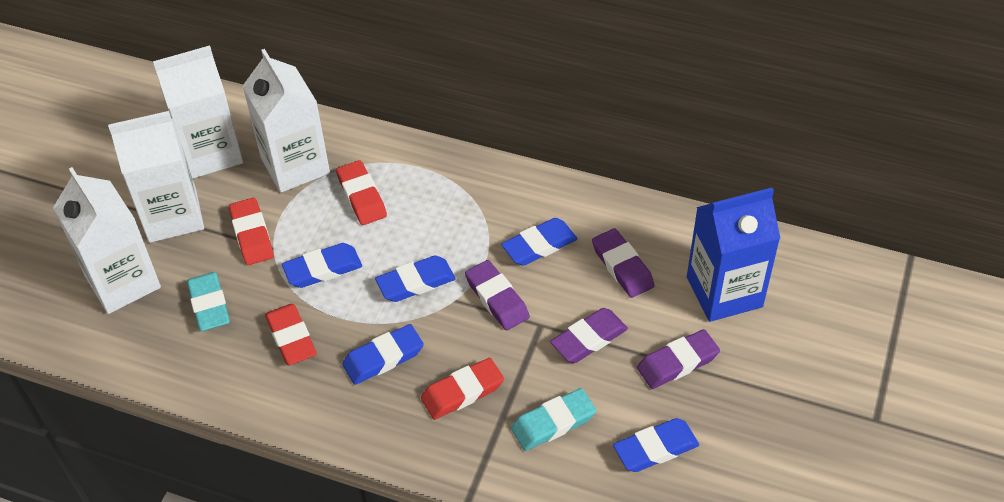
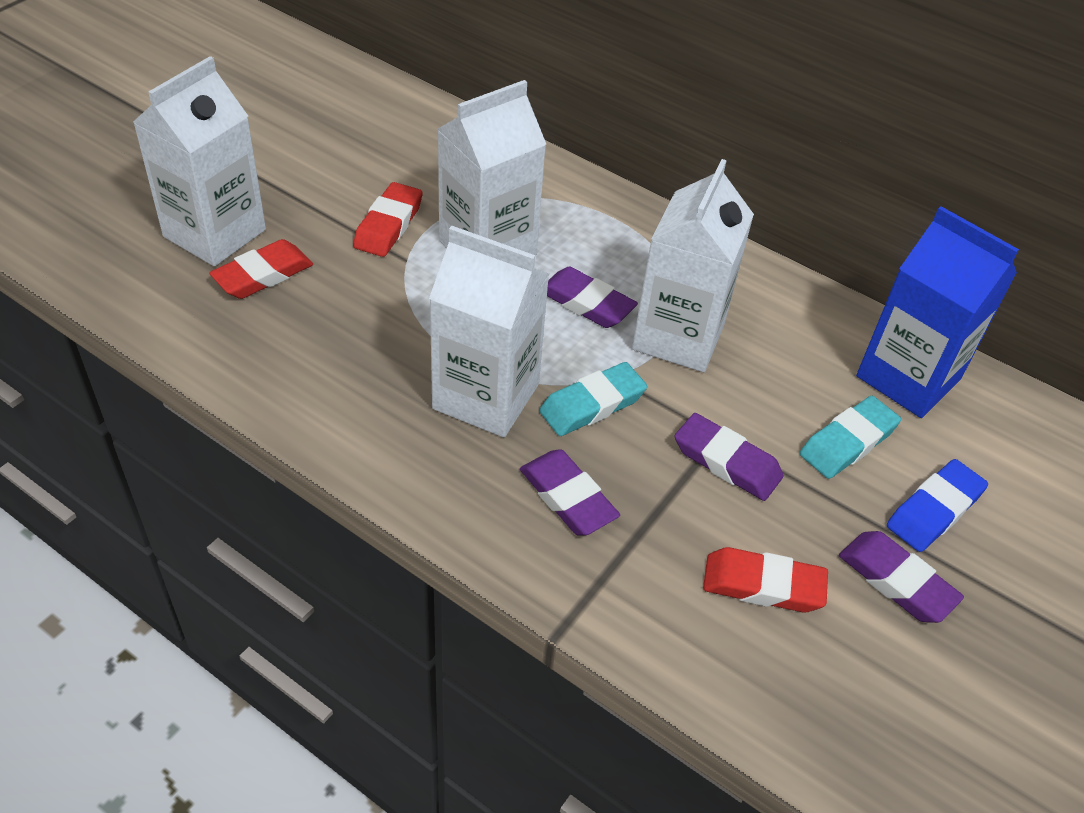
blue eraser: 5 -> 1
red eraser: 4 -> 3

